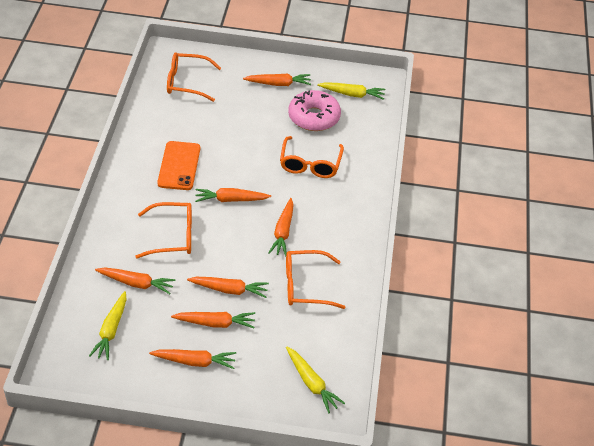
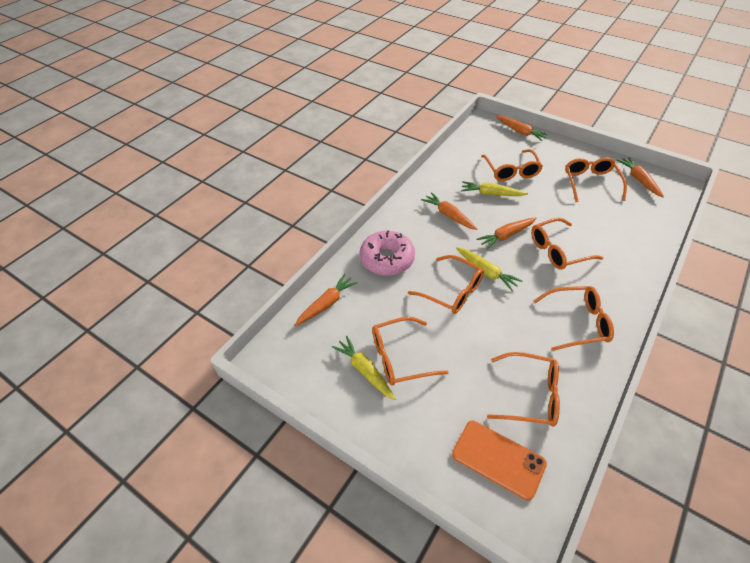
orange carrot: 7 -> 5
orange glasses: 4 -> 7

